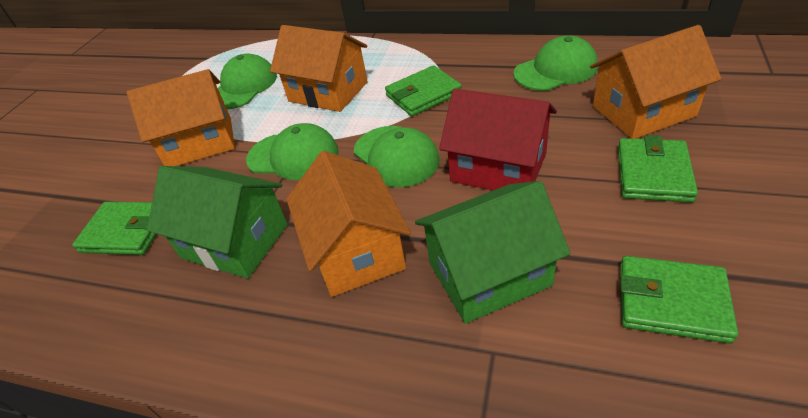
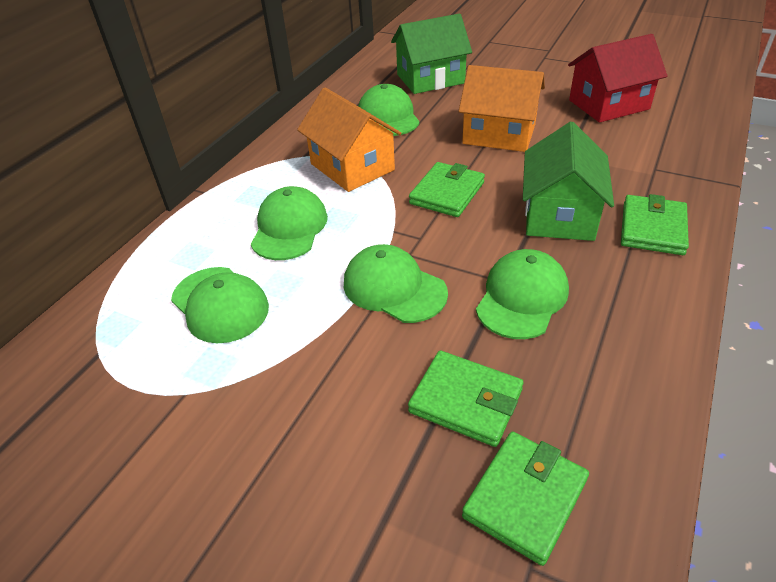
green cap: 4 -> 5
orange house: 4 -> 2

